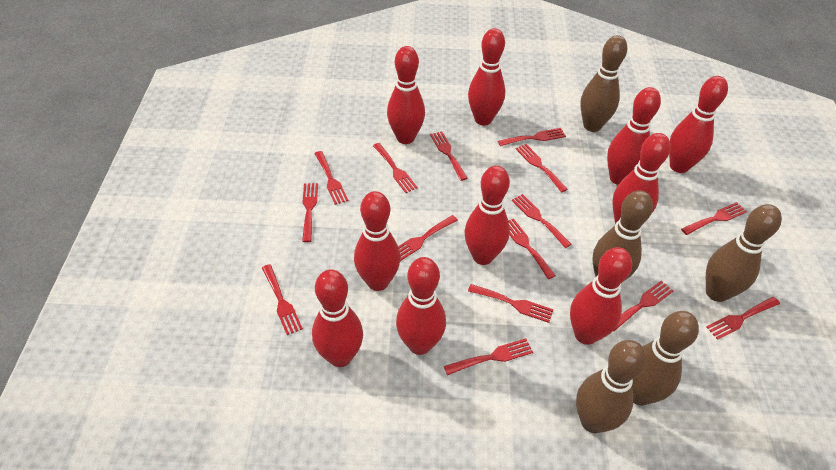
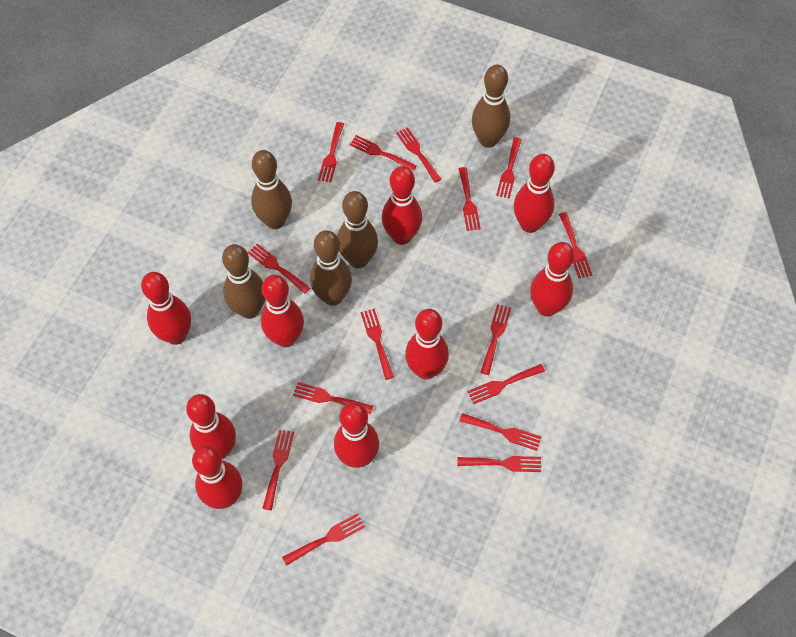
red bowling pin: 10 -> 9

